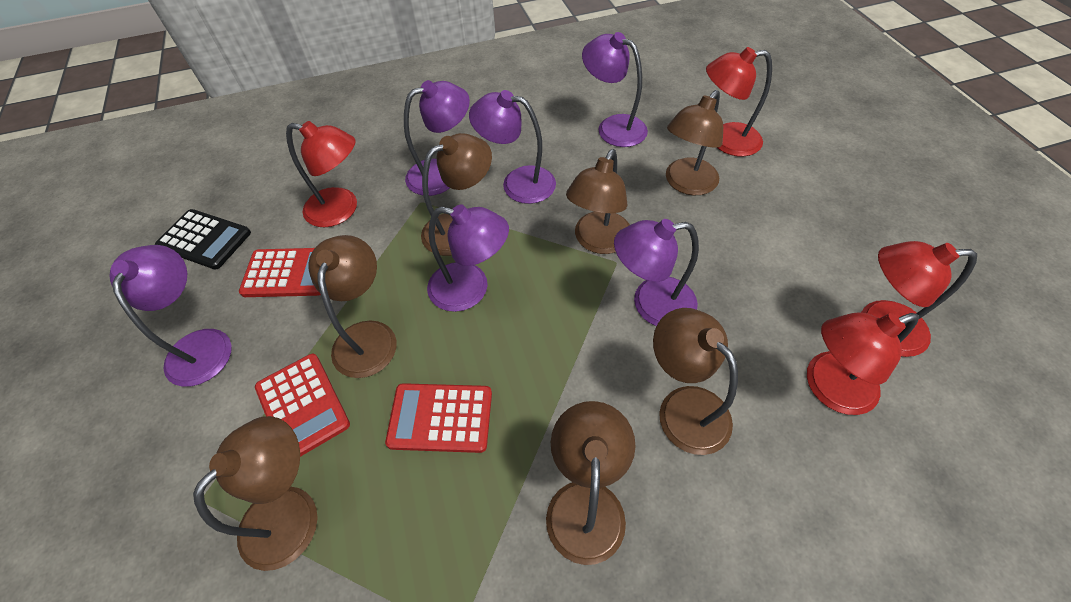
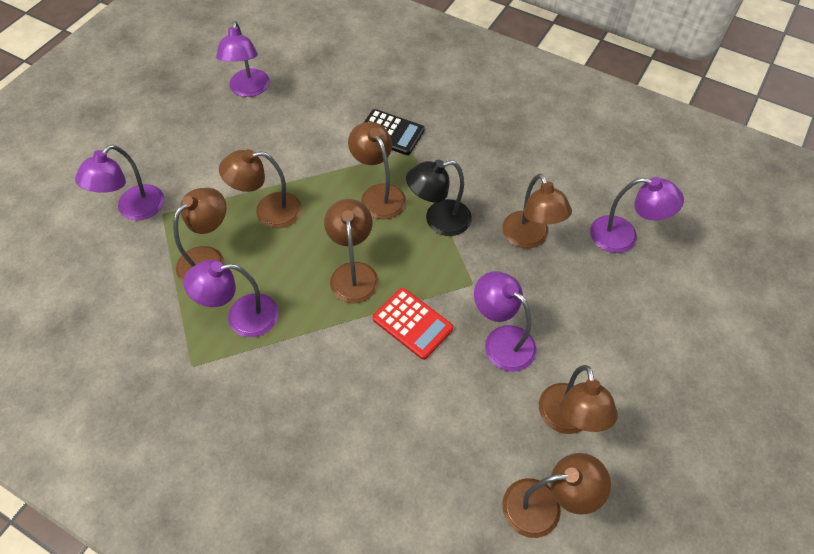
black lamp: 0 -> 1
purple lamp: 6 -> 5
red calculator: 3 -> 1
red lamp: 4 -> 0

